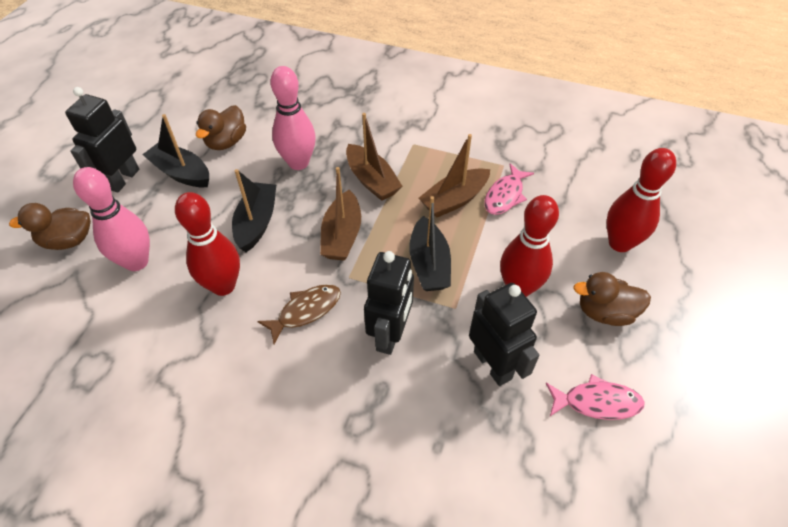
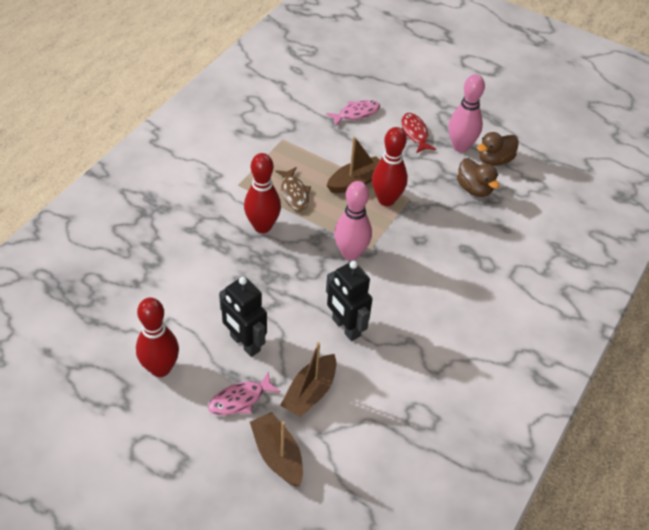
black boat: 3 -> 0
black robot: 3 -> 2
brown duck: 3 -> 2
red fish: 0 -> 1

